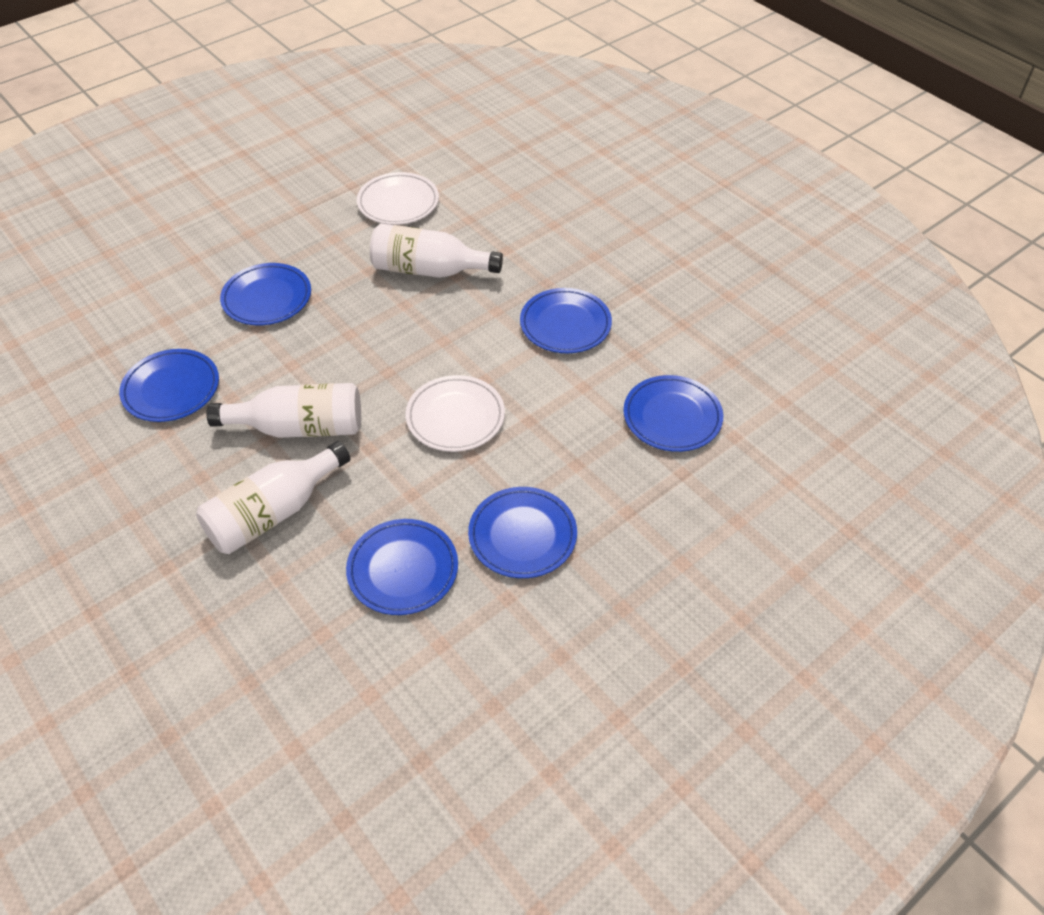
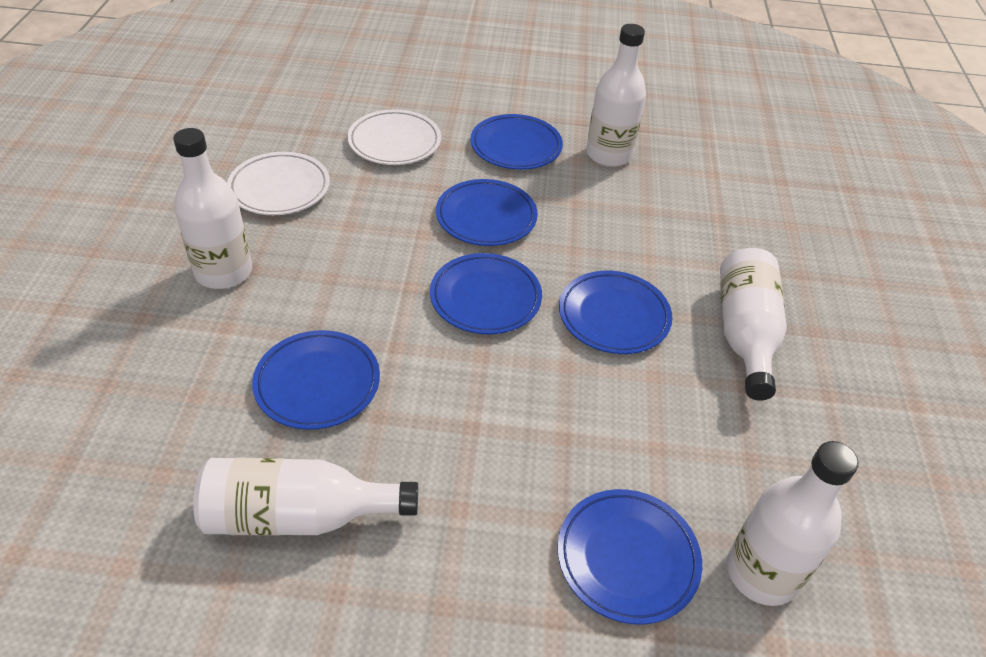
white bottle: 3 -> 5

